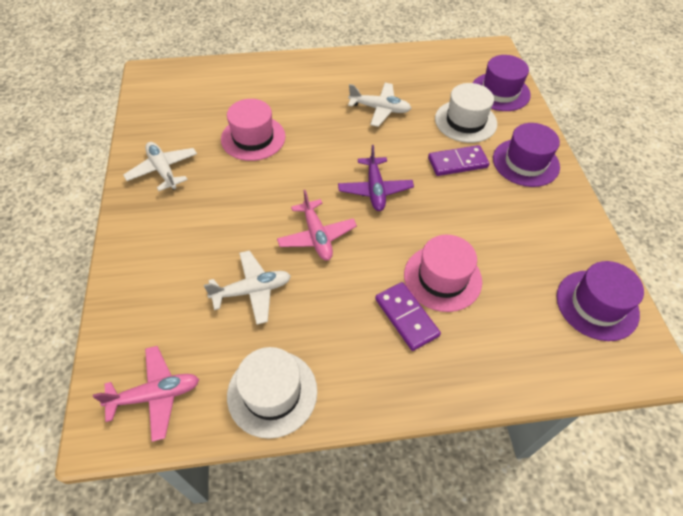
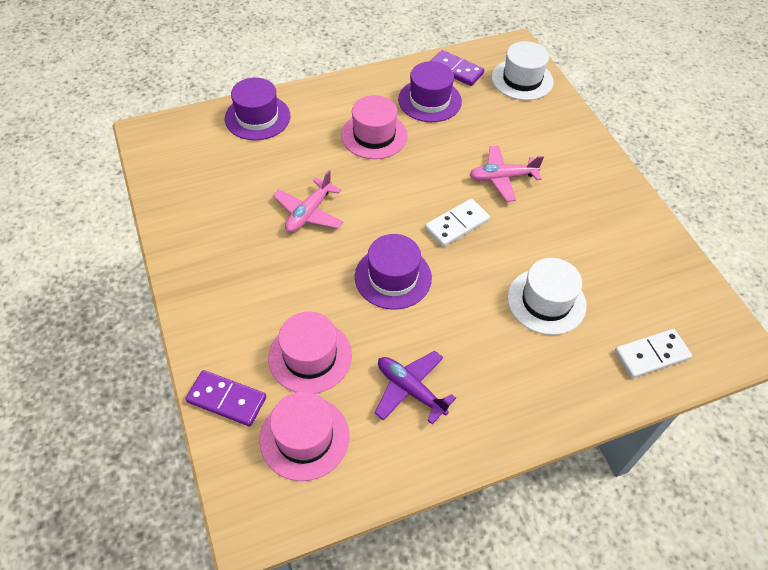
pink hat: 2 -> 3
white domino: 0 -> 2
white plane: 3 -> 0

